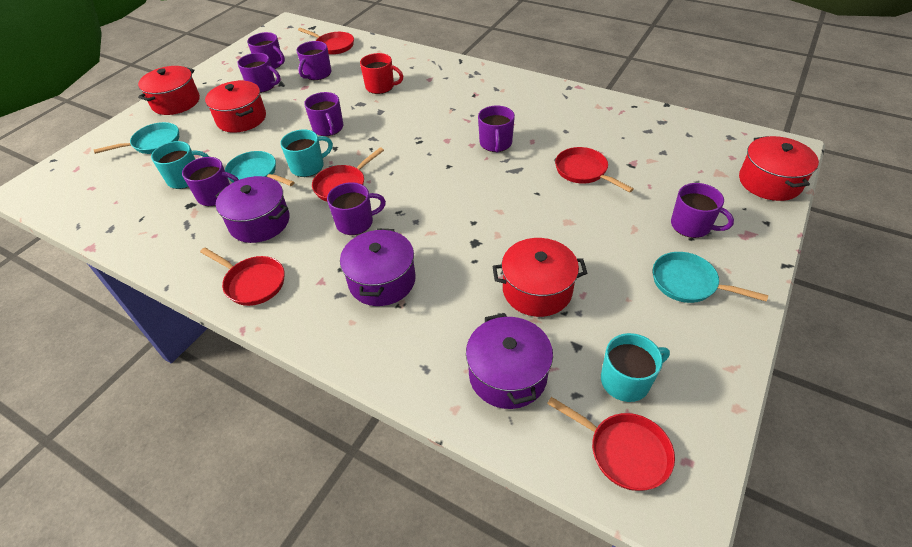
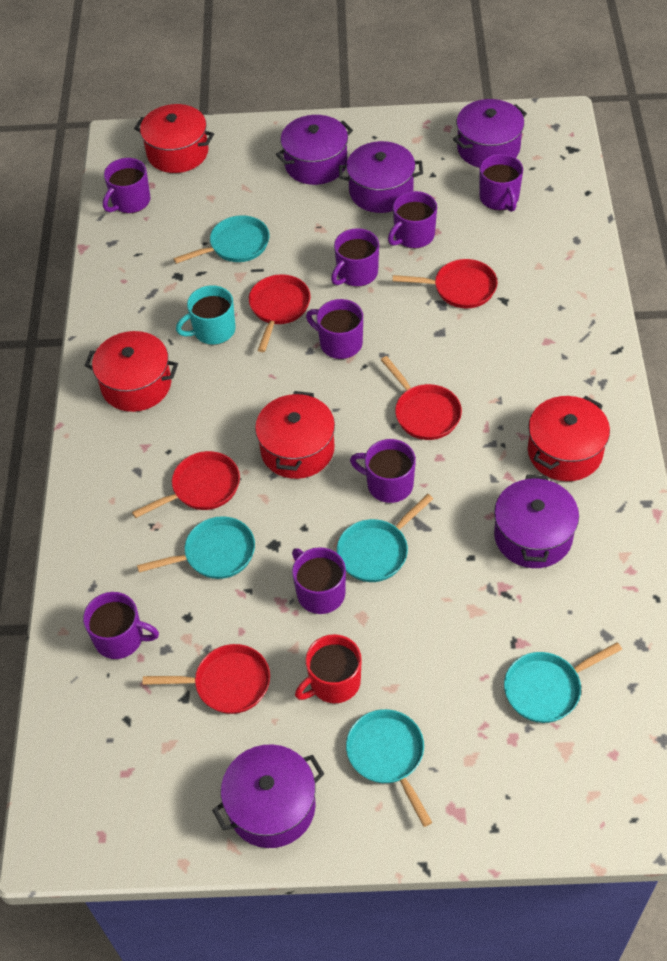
purple pot: 3 -> 5
turquoise mug: 3 -> 1
turquoise pan: 3 -> 5

